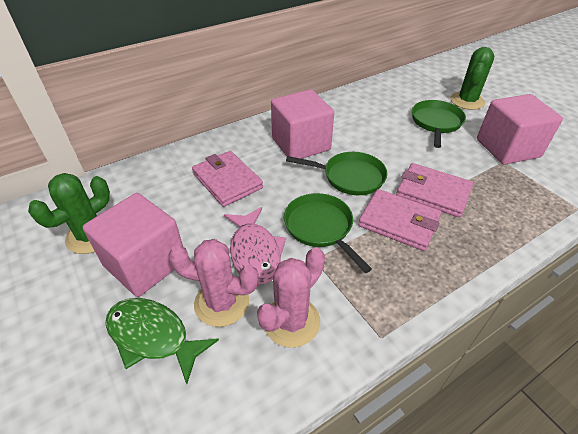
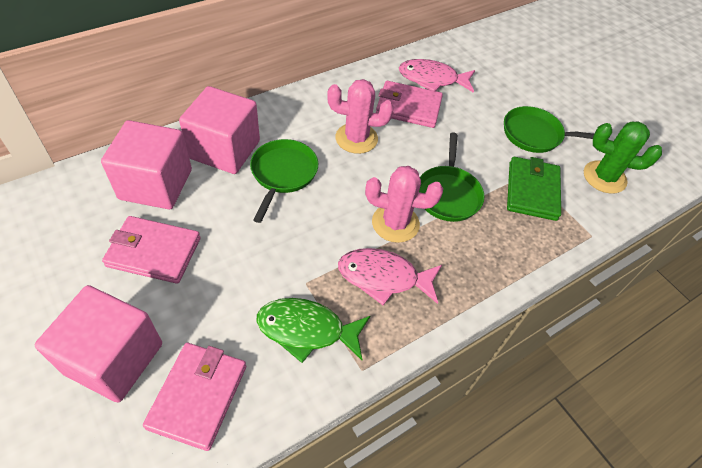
green cactus: 2 -> 1
green wallet: 0 -> 1
pink fish: 1 -> 2

